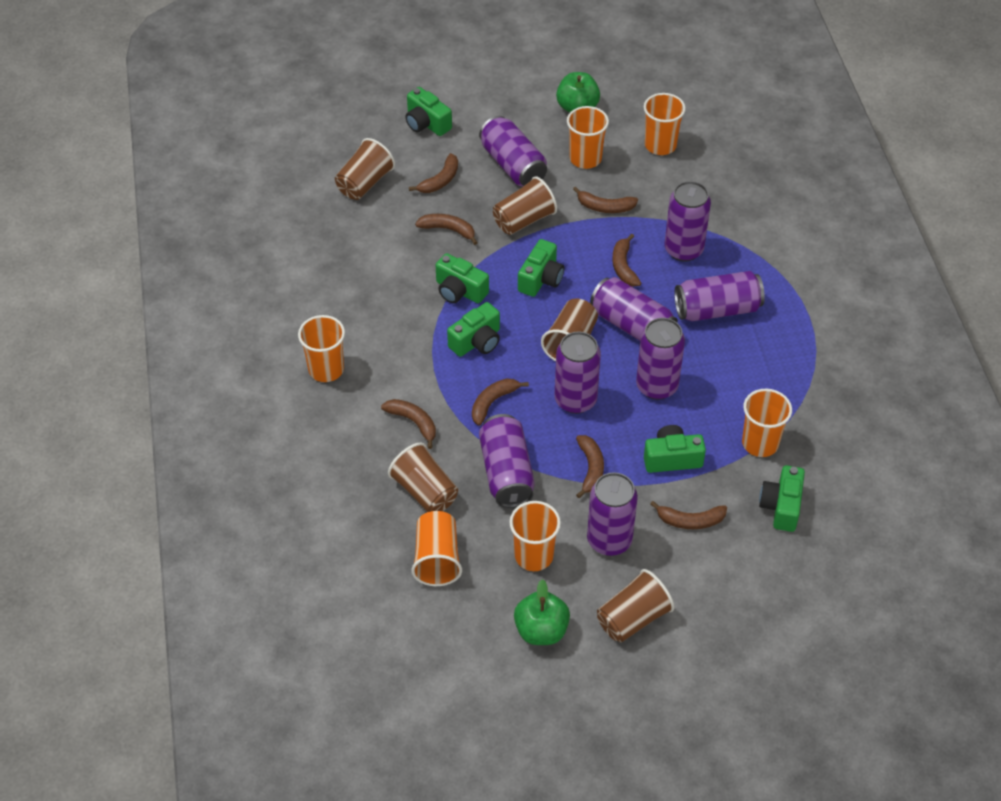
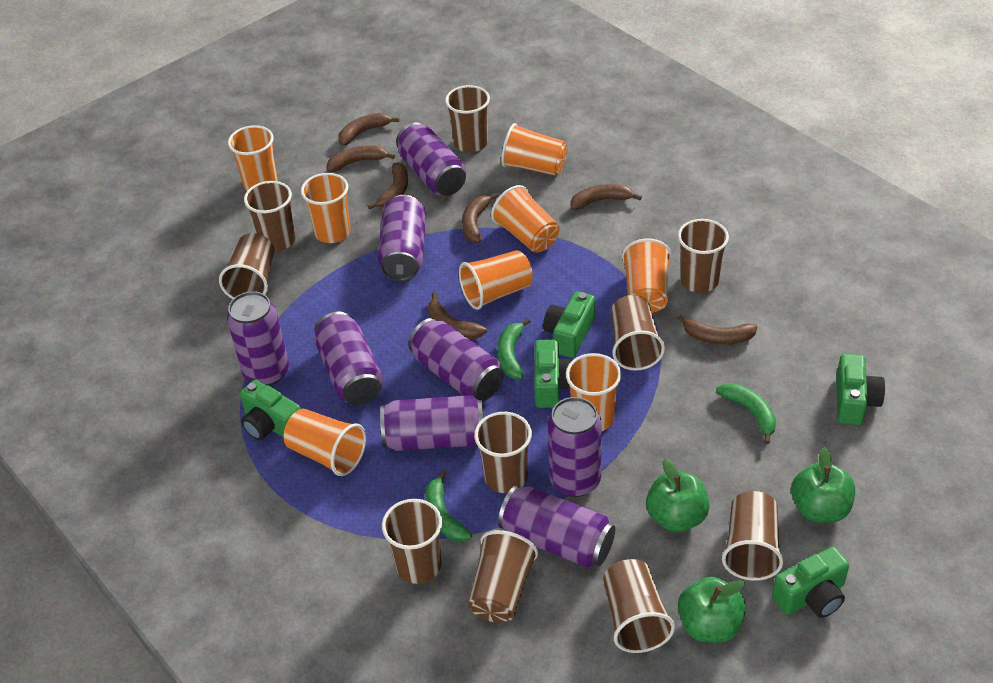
brown banana: 8 -> 7
brown cup: 5 -> 10
green apple: 2 -> 3
green banana: 0 -> 3
green camera: 6 -> 5
orange cup: 6 -> 8

